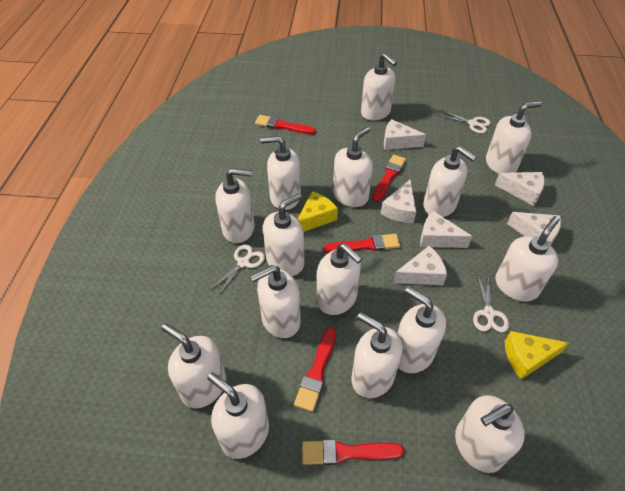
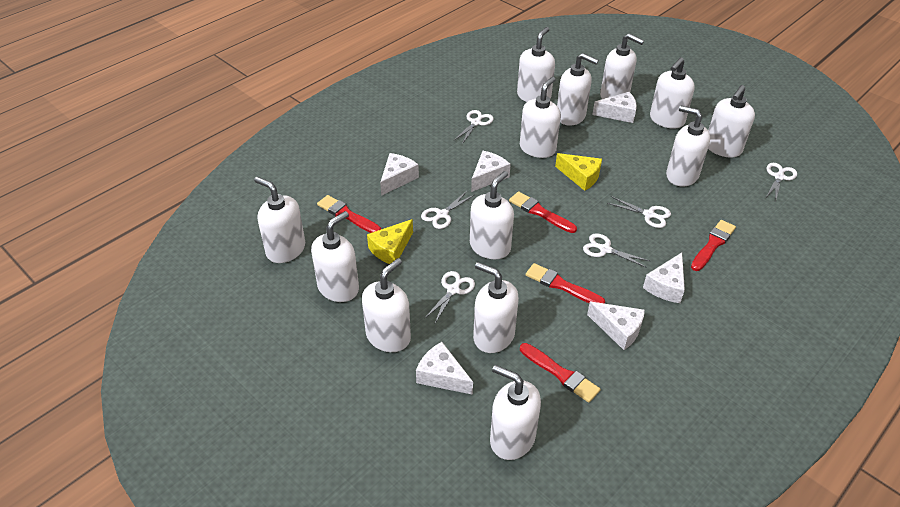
white scissors: 3 -> 6
white soap dispenser: 15 -> 13

